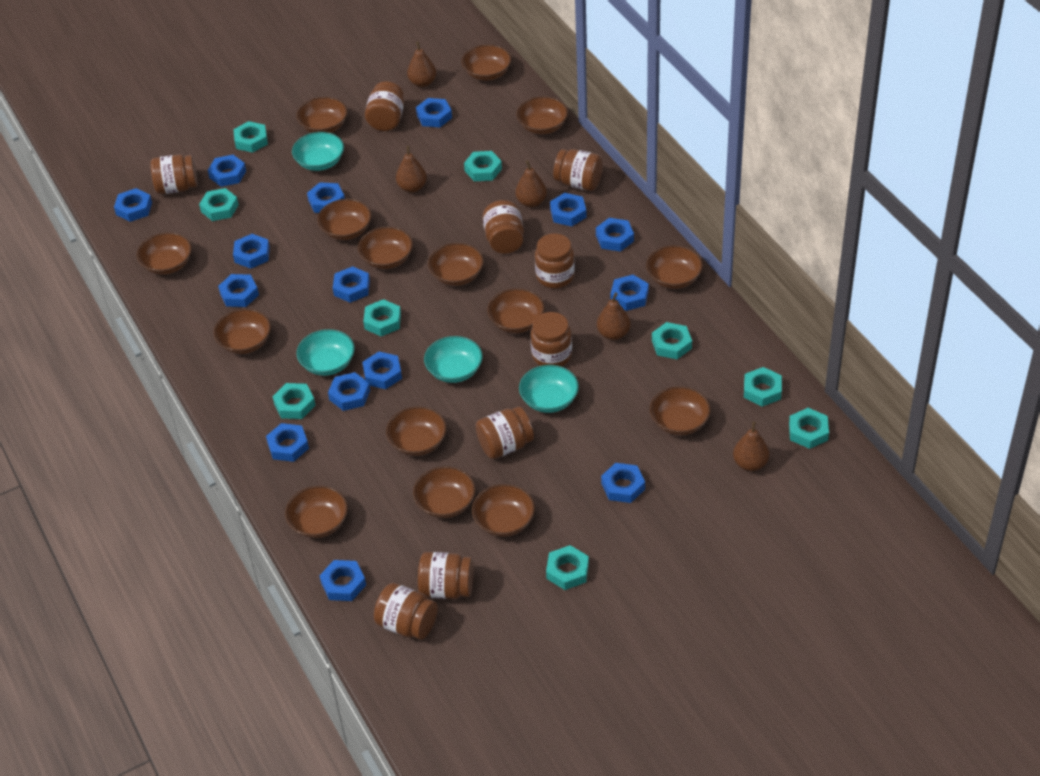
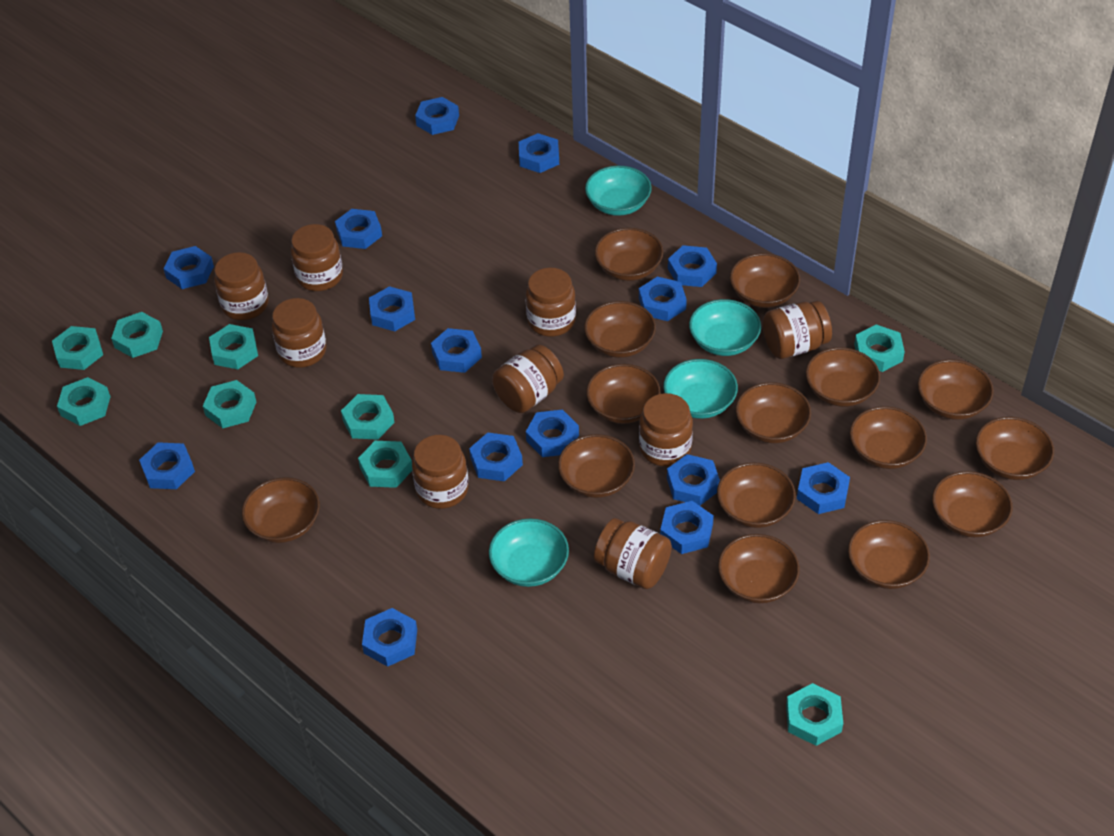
brown pear: 5 -> 0

